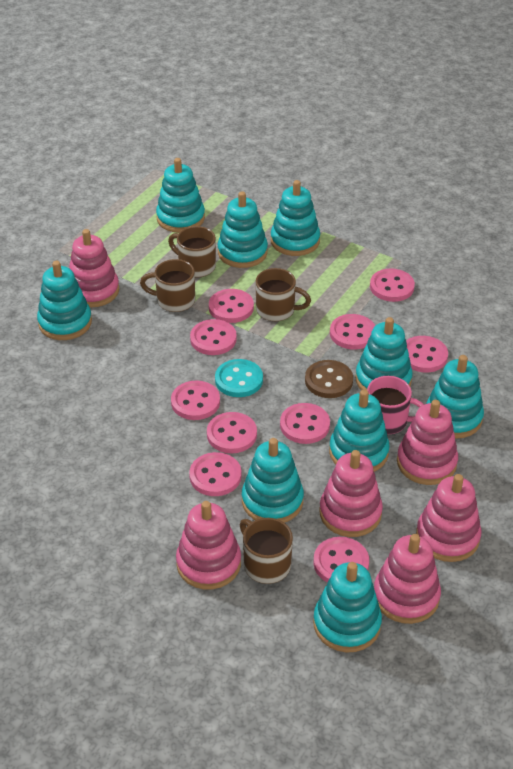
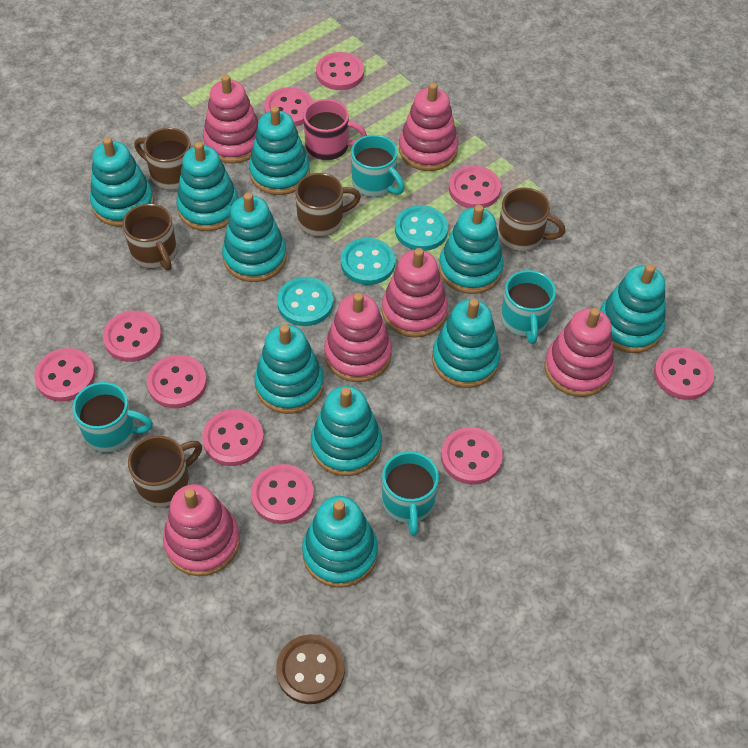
brown mug: 4 -> 5
turquoise button: 1 -> 3
turquoise mug: 0 -> 4
turquoise stacking toy: 9 -> 10

